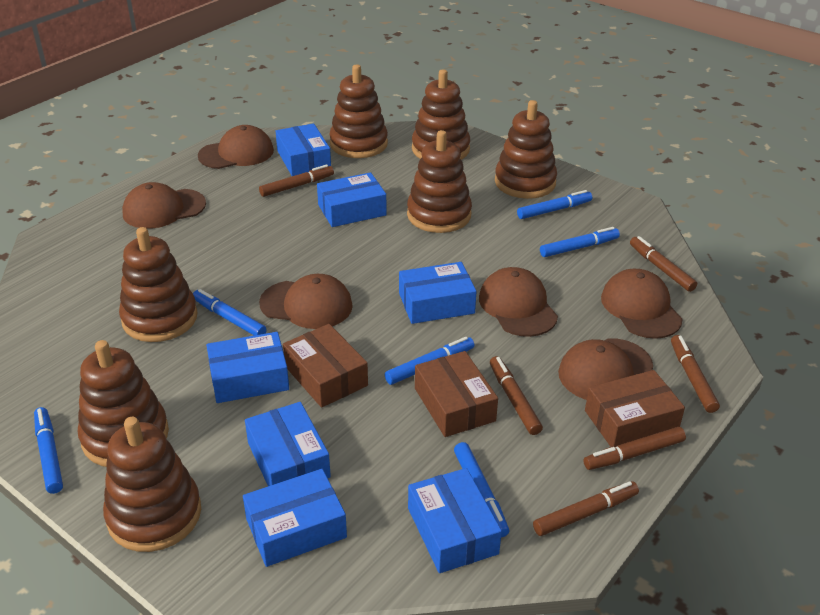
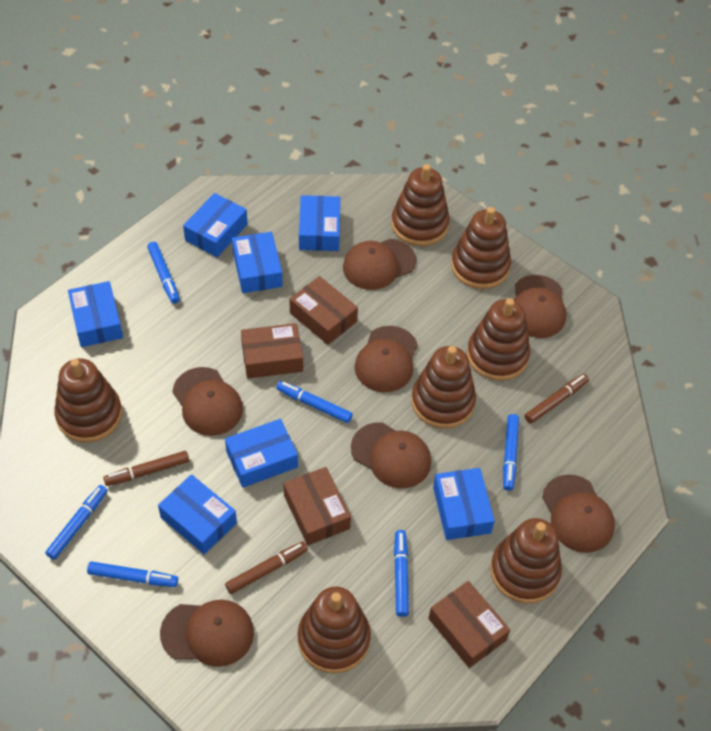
brown box: 3 -> 4
brown cap: 6 -> 7
brown marker: 6 -> 3

